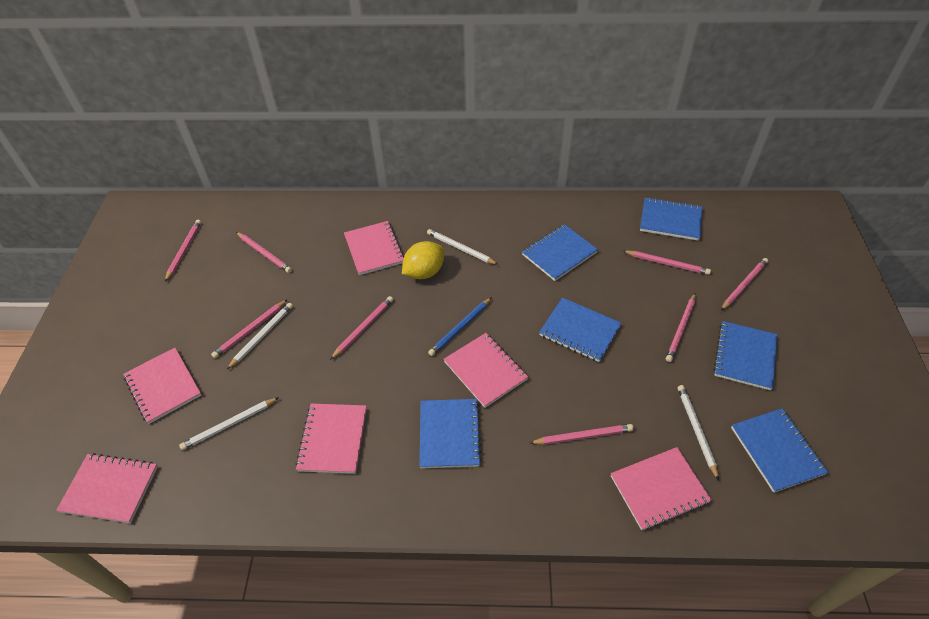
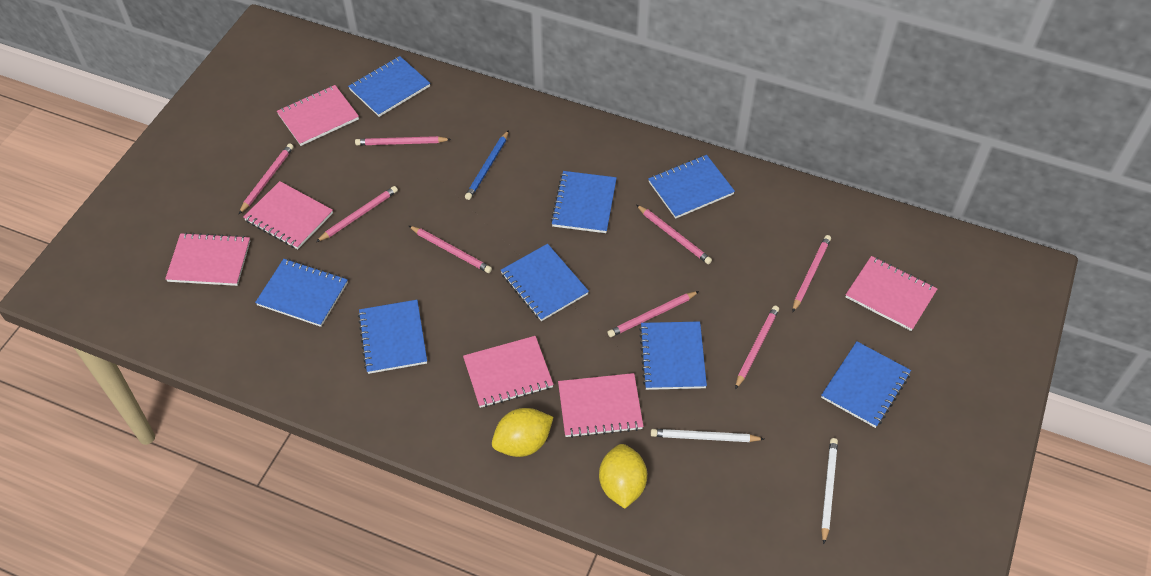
blue notebook: 6 -> 8
white pencil: 4 -> 2
yellow lemon: 1 -> 2

